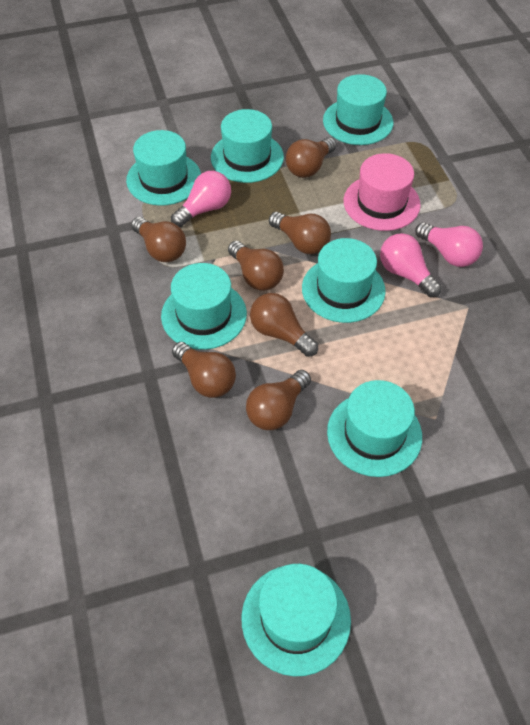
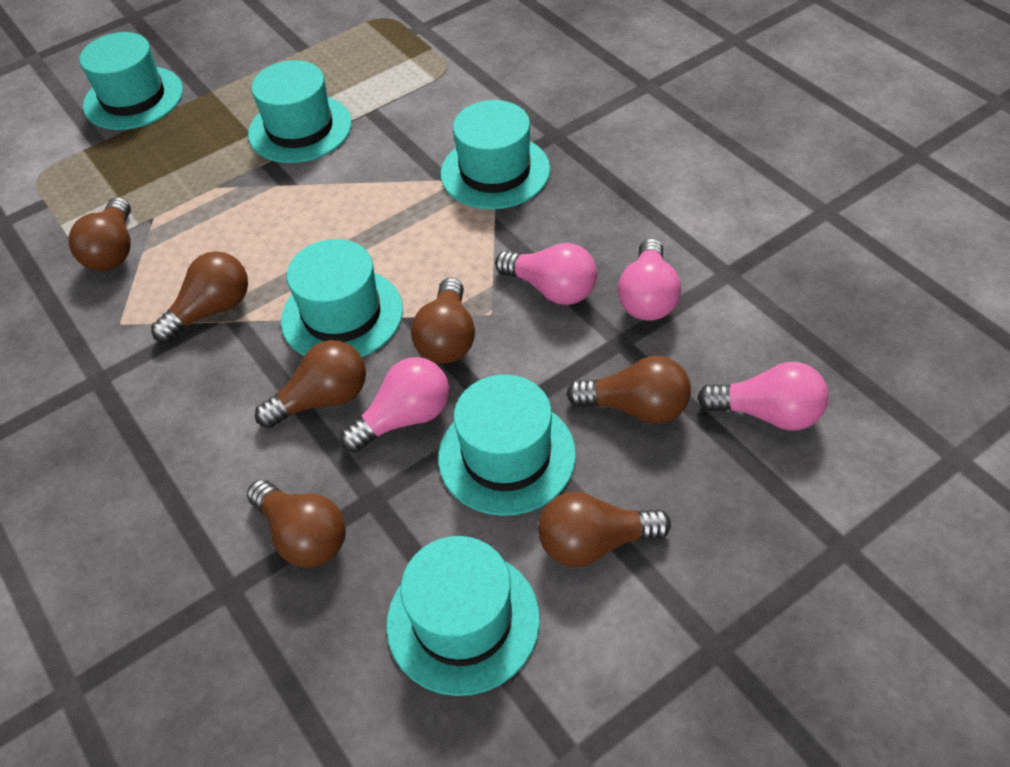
pink hat: 1 -> 0
pink light bulb: 3 -> 4
turquoise hat: 7 -> 6

